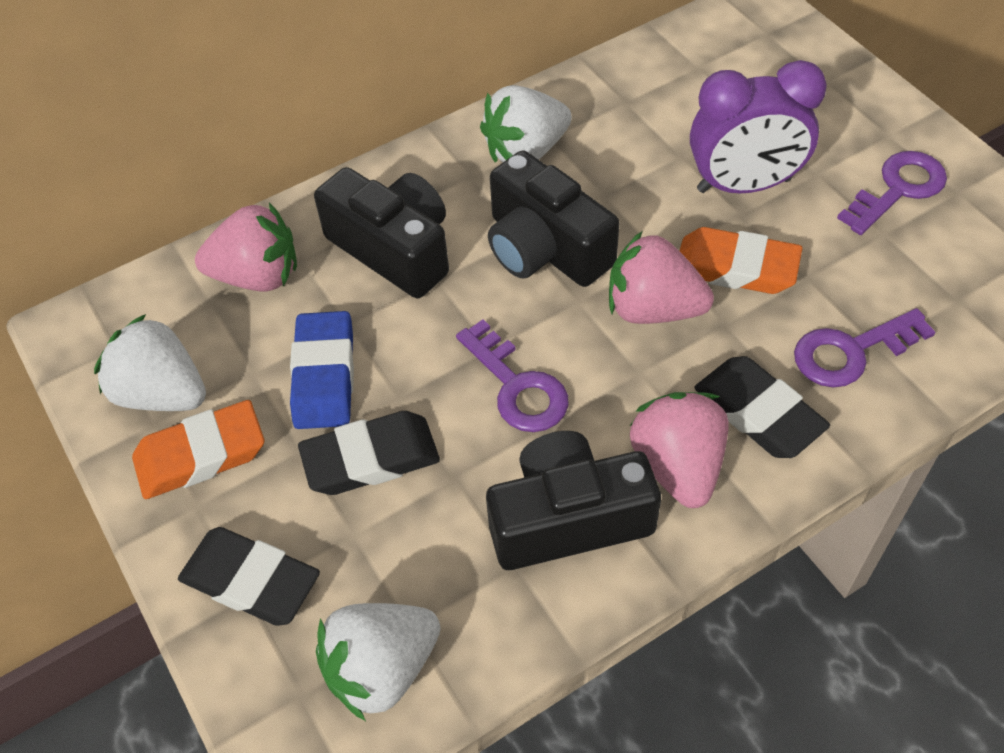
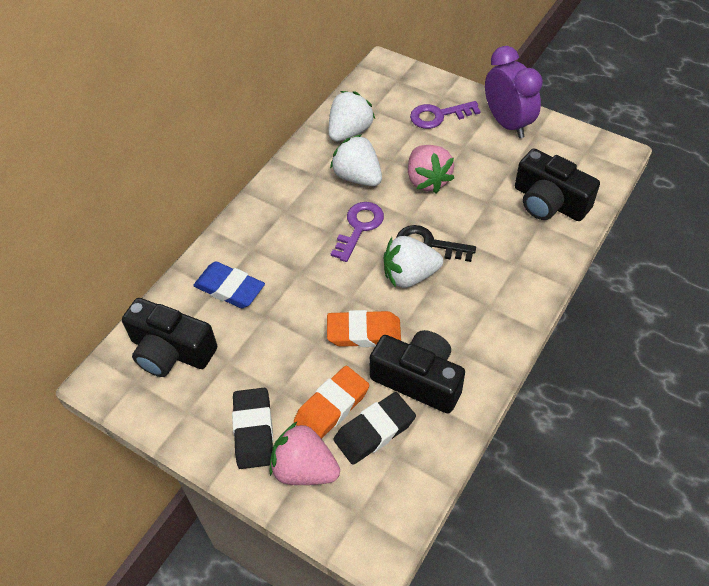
black eraser: 3 -> 2
black key: 0 -> 1
pink strawberry: 3 -> 2
purple key: 3 -> 2

